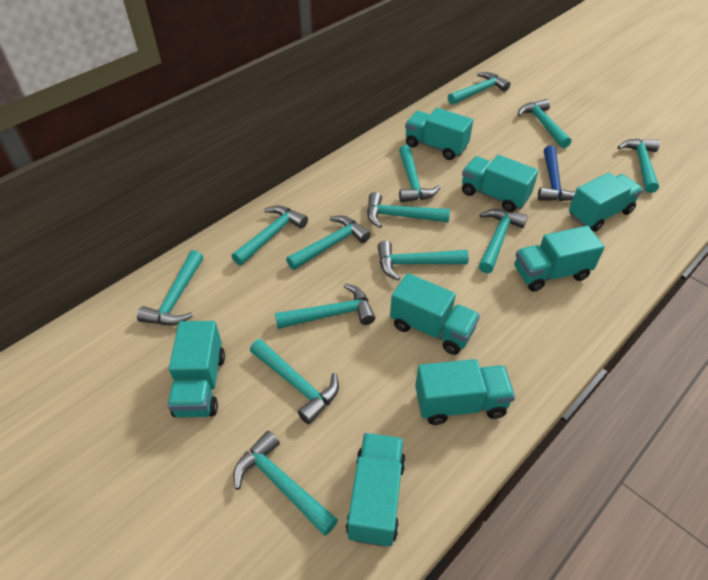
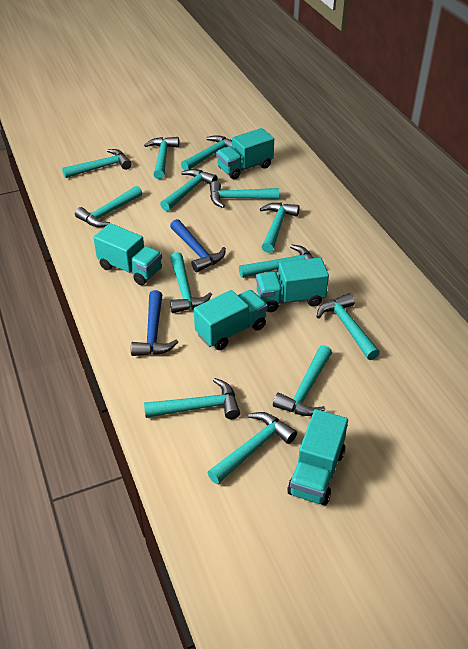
blue hammer: 1 -> 2
turquoise truck: 8 -> 5

